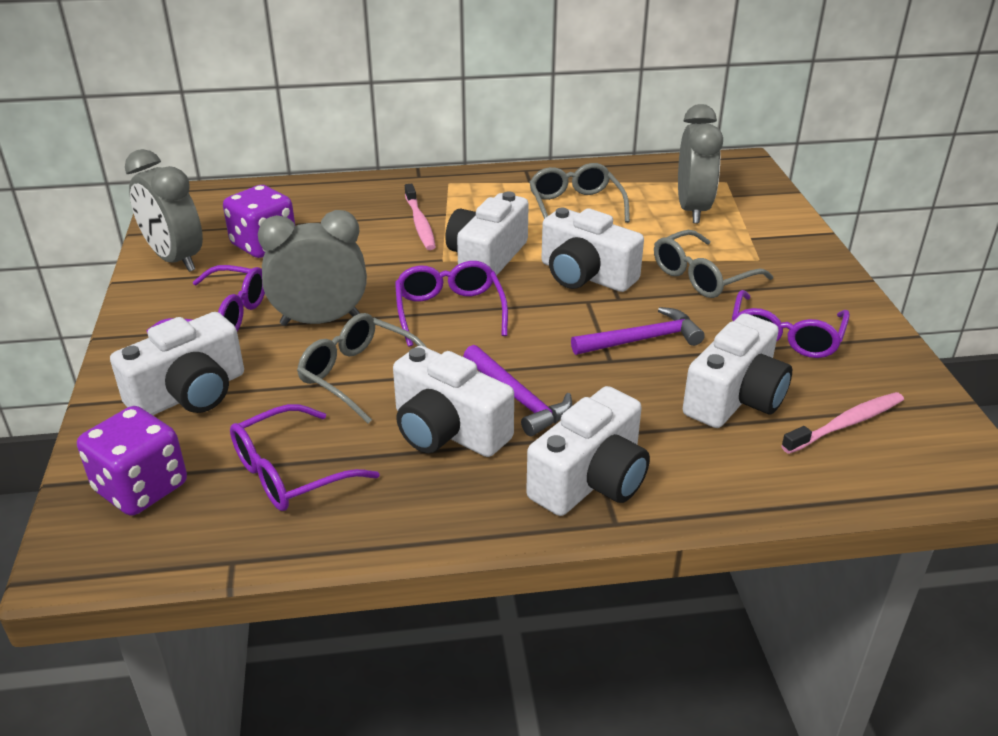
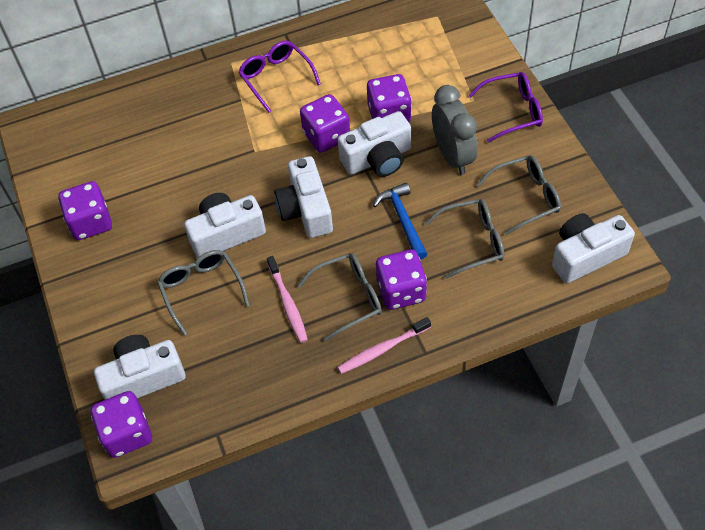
blue hammer: 0 -> 1
grey clock: 3 -> 1
grey glasses: 3 -> 4
purple dice: 2 -> 5
purple glasses: 4 -> 2
purple hammer: 2 -> 0
white camera: 6 -> 5

